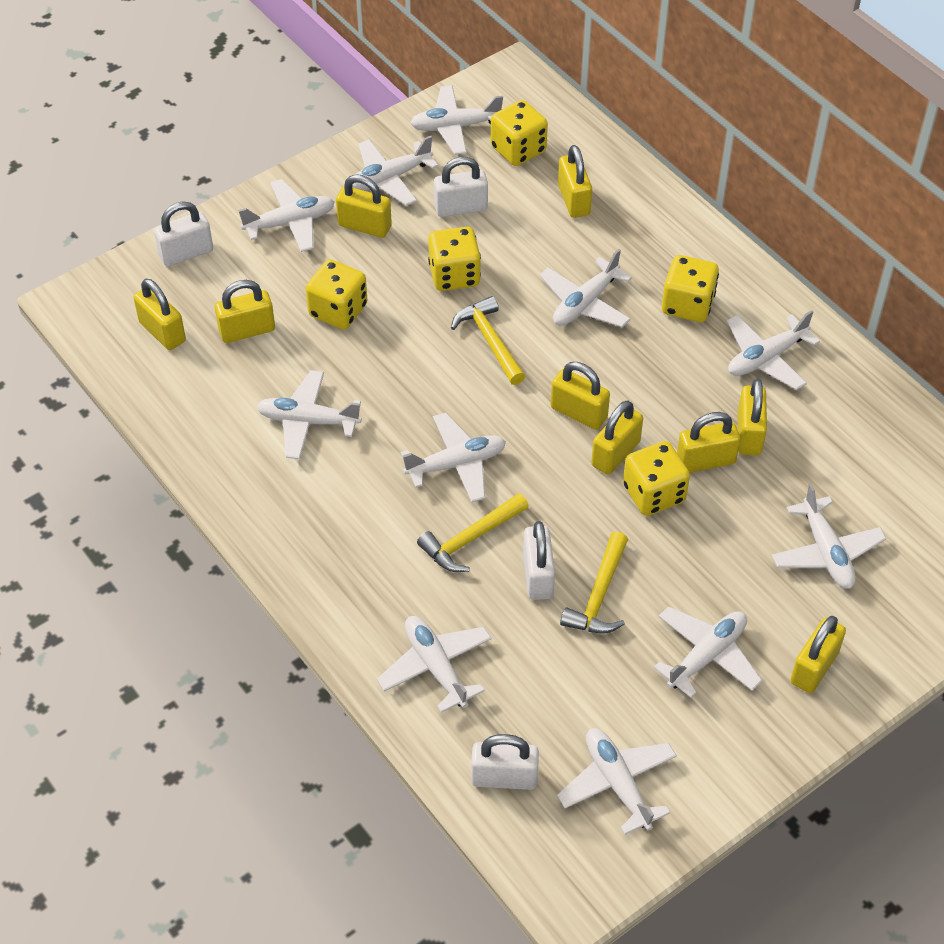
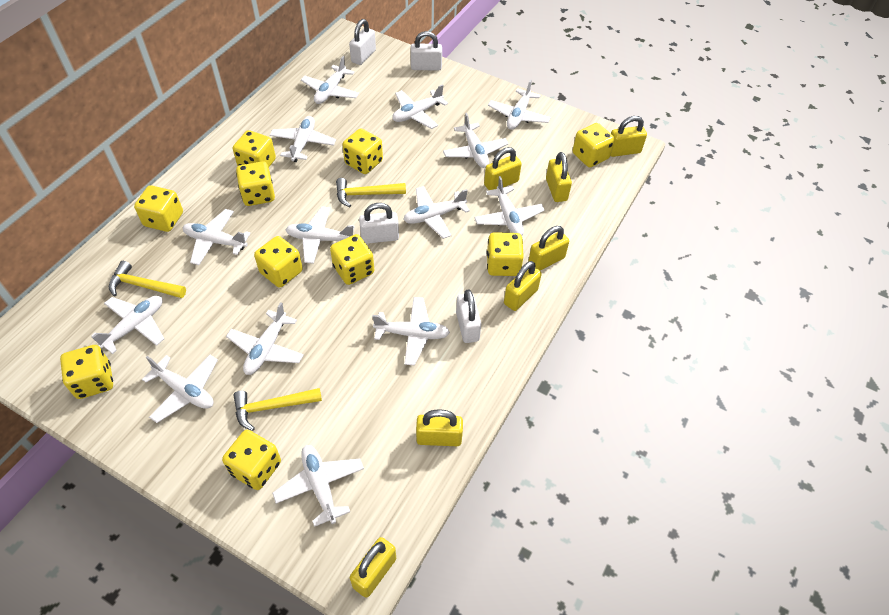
white plane: 11 -> 14
yellow dice: 5 -> 10
yellow padlock: 9 -> 7

